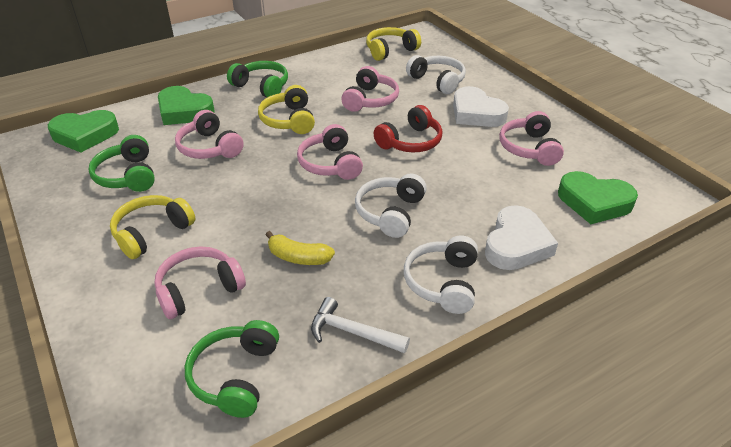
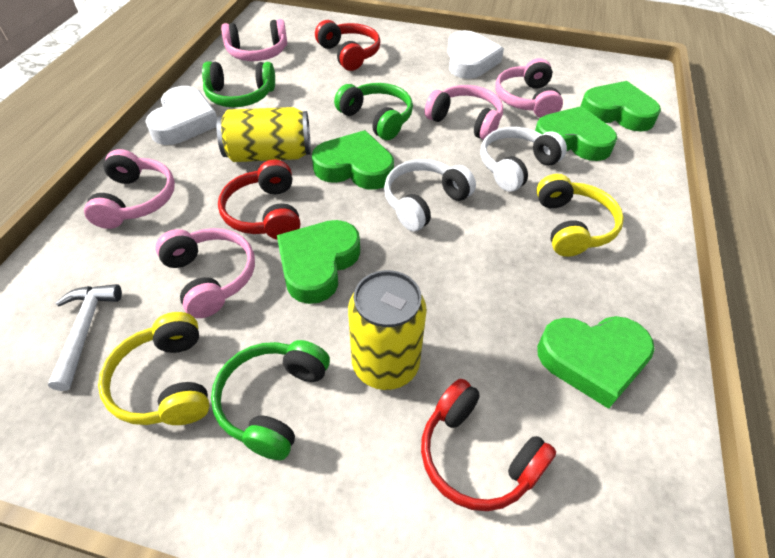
green heart: 3 -> 5
red headphones: 1 -> 3
white headphones: 3 -> 2
yellow banana: 1 -> 0
yellow can: 0 -> 2
yellow headphones: 3 -> 2

